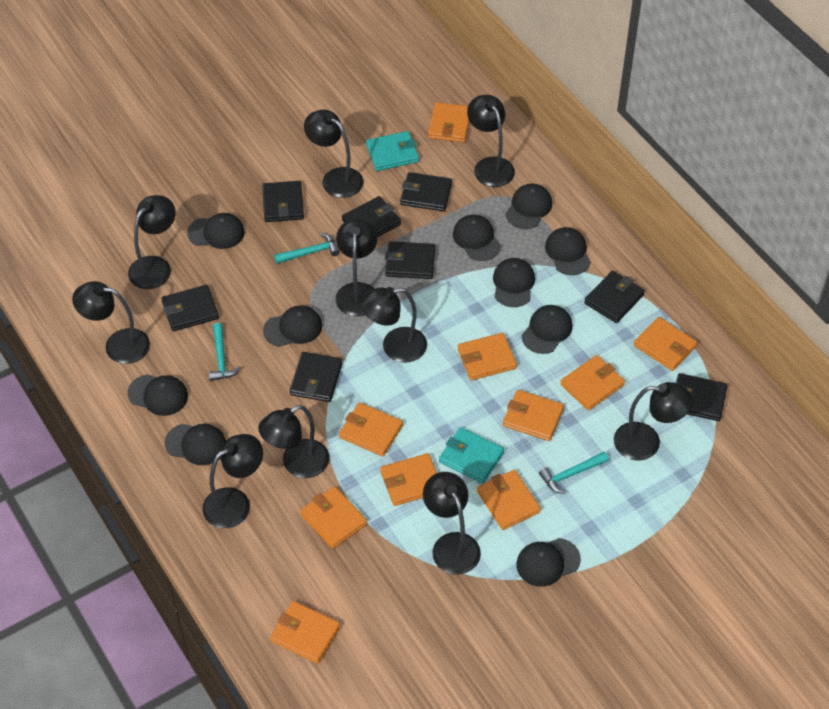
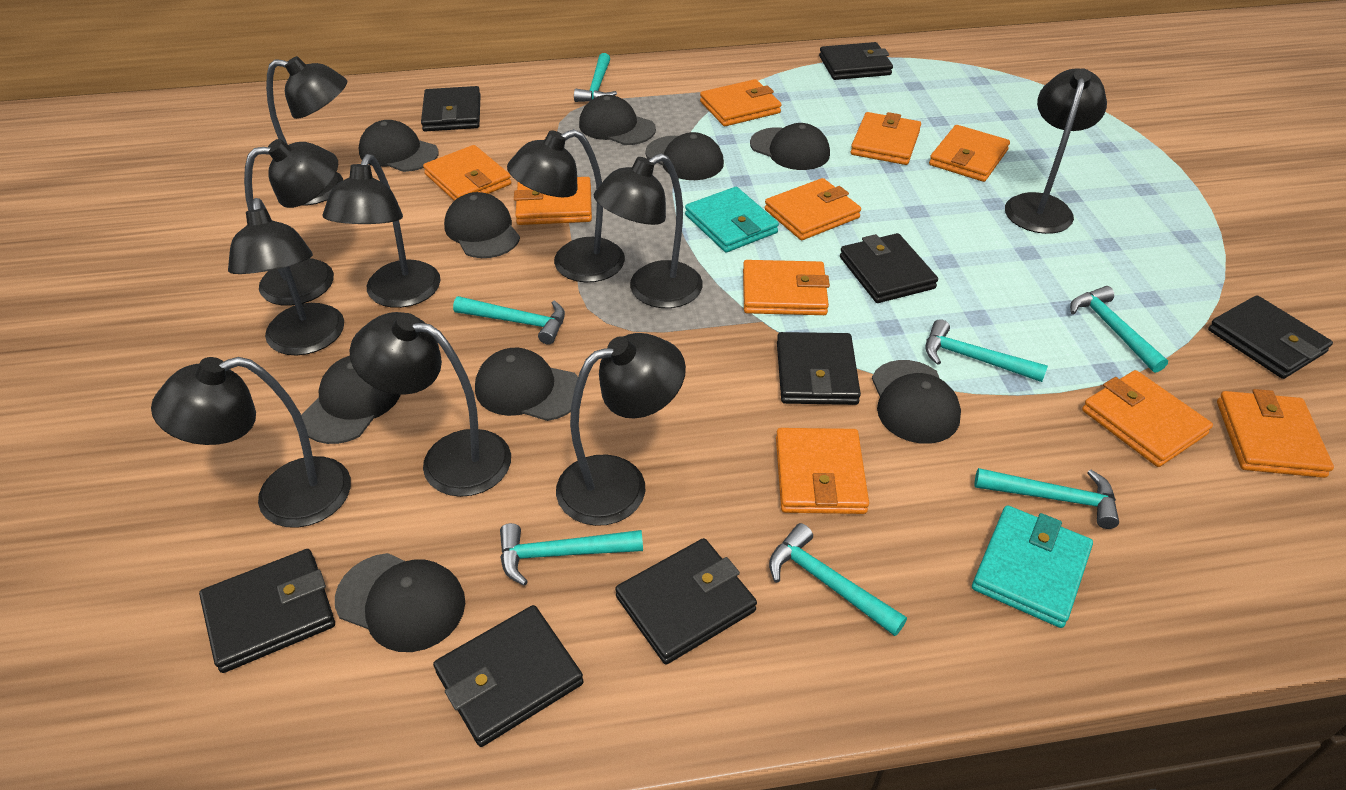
black cap: 10 -> 9
turquoise hammer: 3 -> 7

